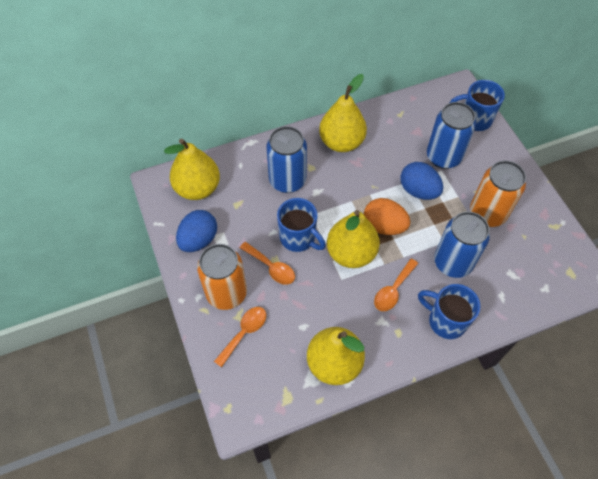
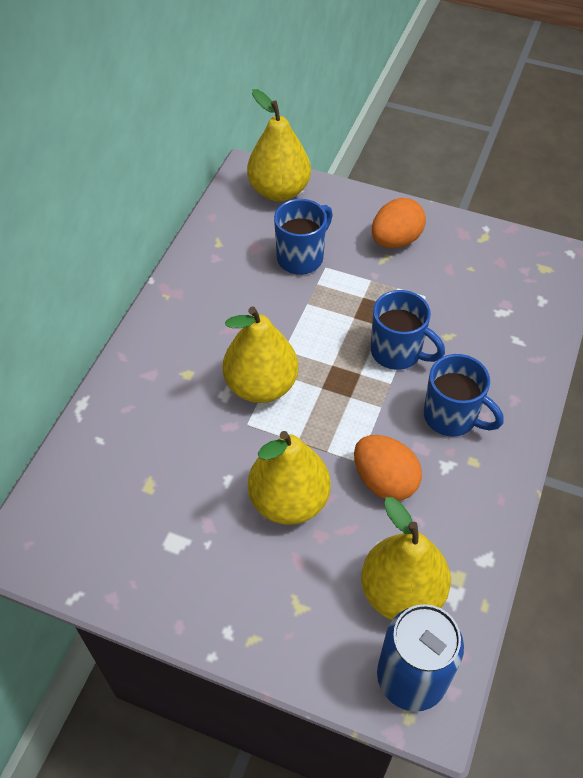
blue can: 3 -> 1
blue egg: 2 -> 0
orange can: 2 -> 0
orange egg: 1 -> 2
orange spoon: 3 -> 0

